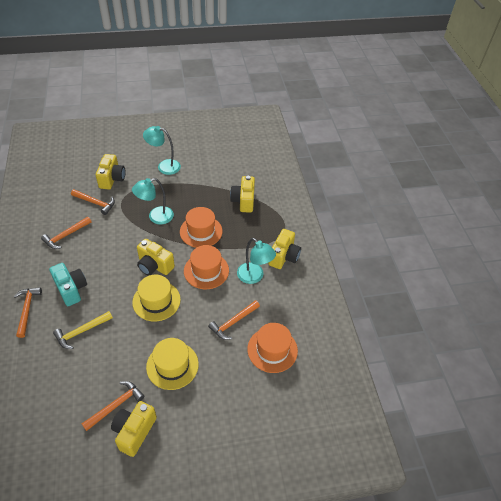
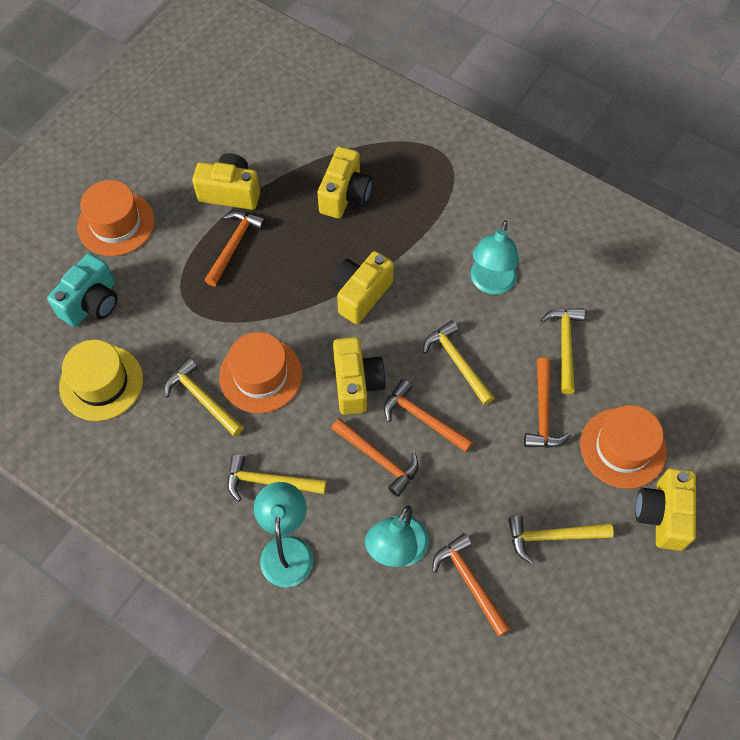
yellow hammer: 1 -> 5
yellow hat: 2 -> 1

